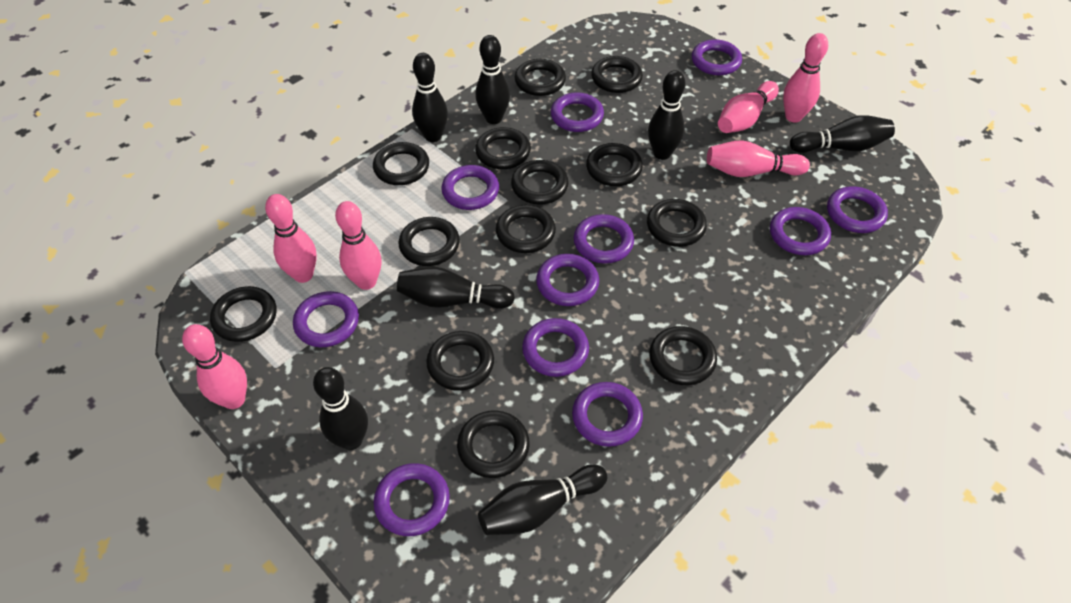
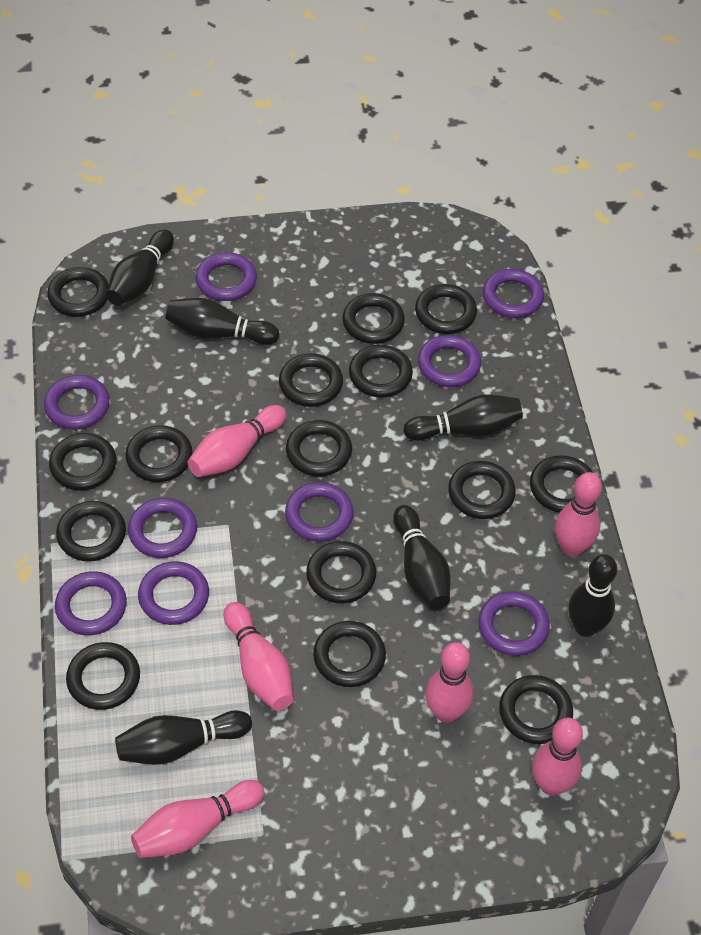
black bowling pin: 7 -> 6
black ring: 13 -> 15
purple ring: 11 -> 9

